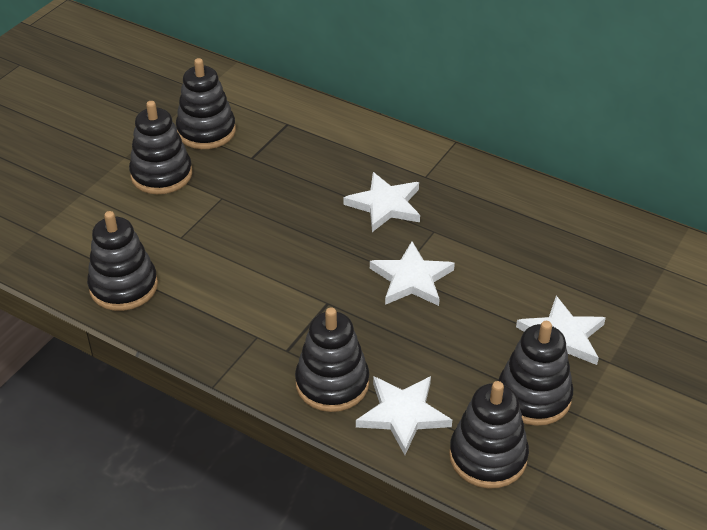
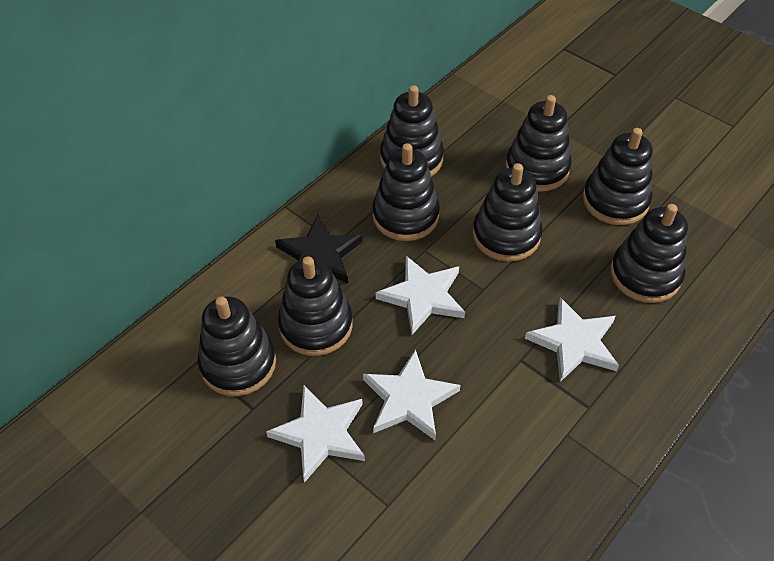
black stacking toy: 6 -> 8
black star: 0 -> 1

